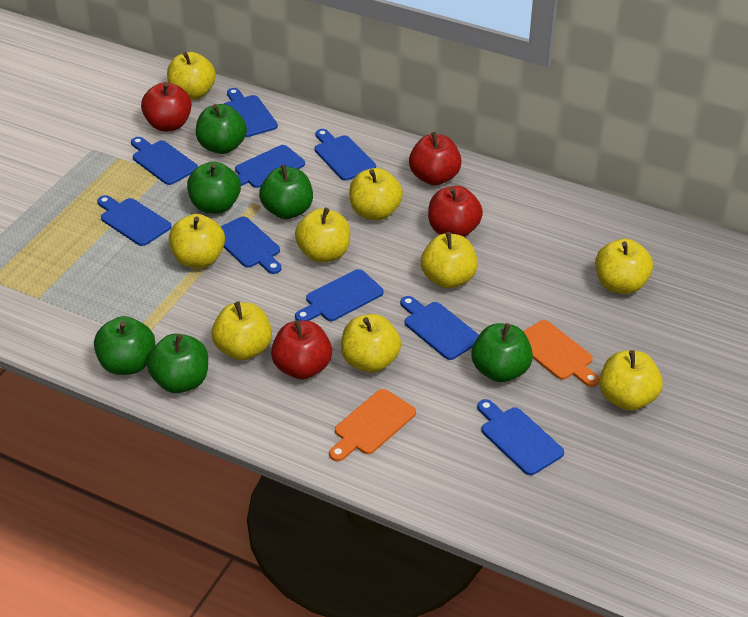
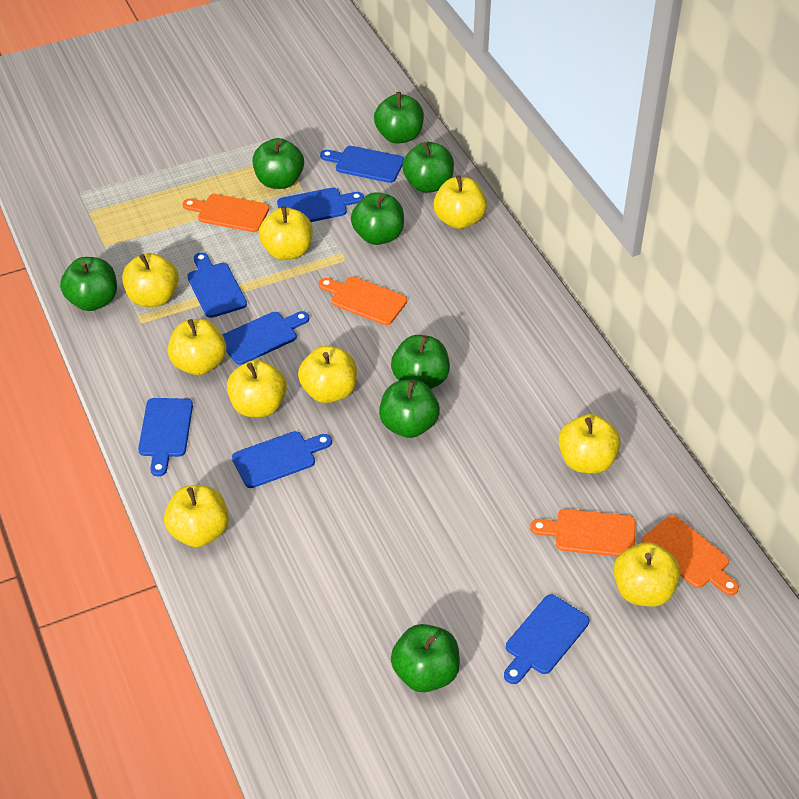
blue cutting board: 9 -> 7
green apple: 6 -> 8
orange cutting board: 2 -> 4
red apple: 4 -> 0

